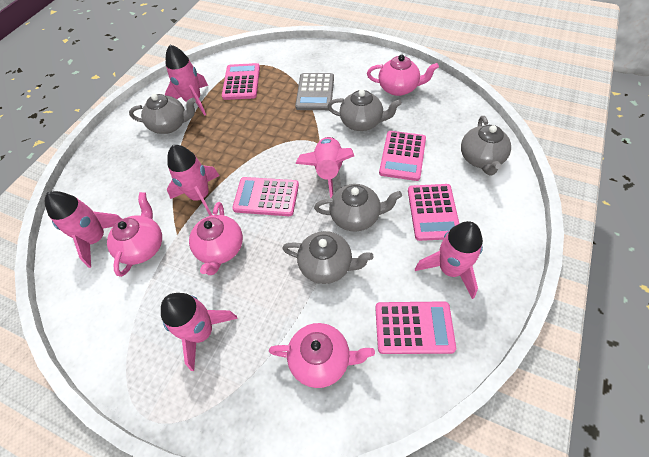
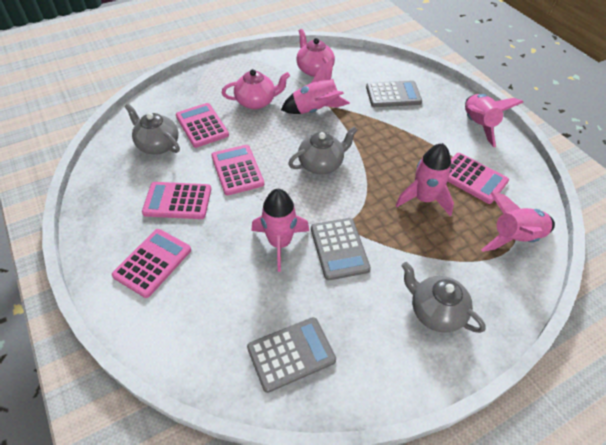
grey calculator: 1 -> 3
grey teapot: 5 -> 3
pink rocket: 6 -> 5
pink teapot: 4 -> 2

